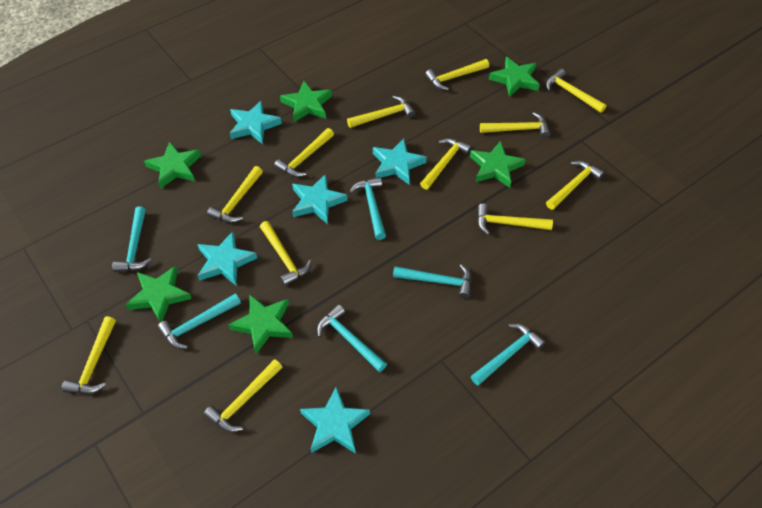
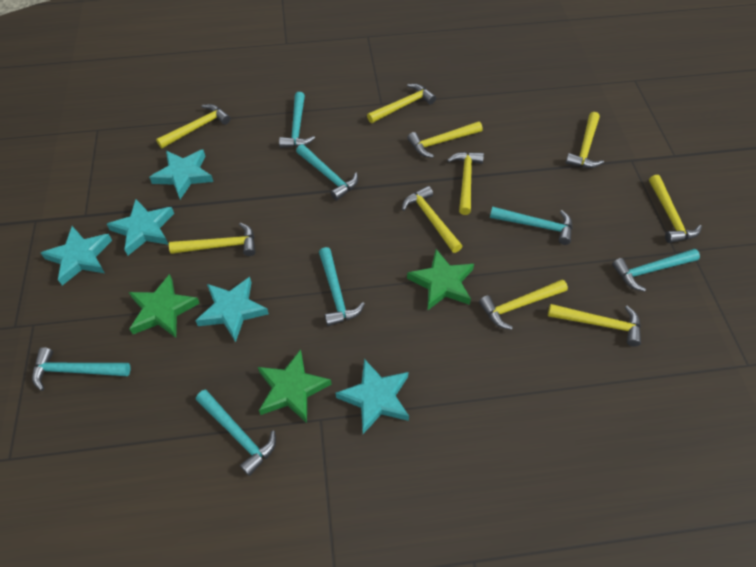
green star: 6 -> 3
turquoise hammer: 6 -> 7
yellow hammer: 12 -> 10

